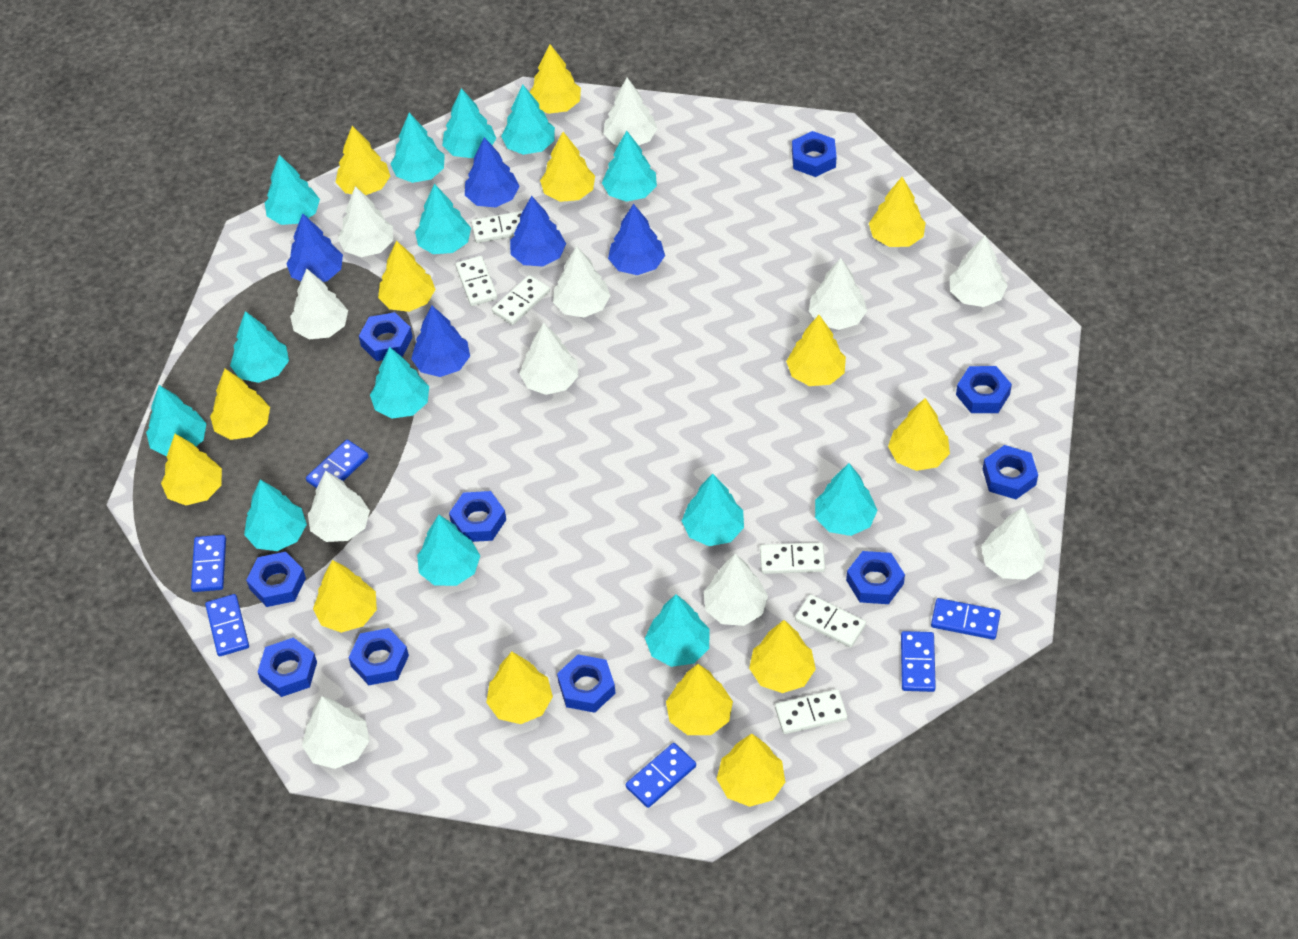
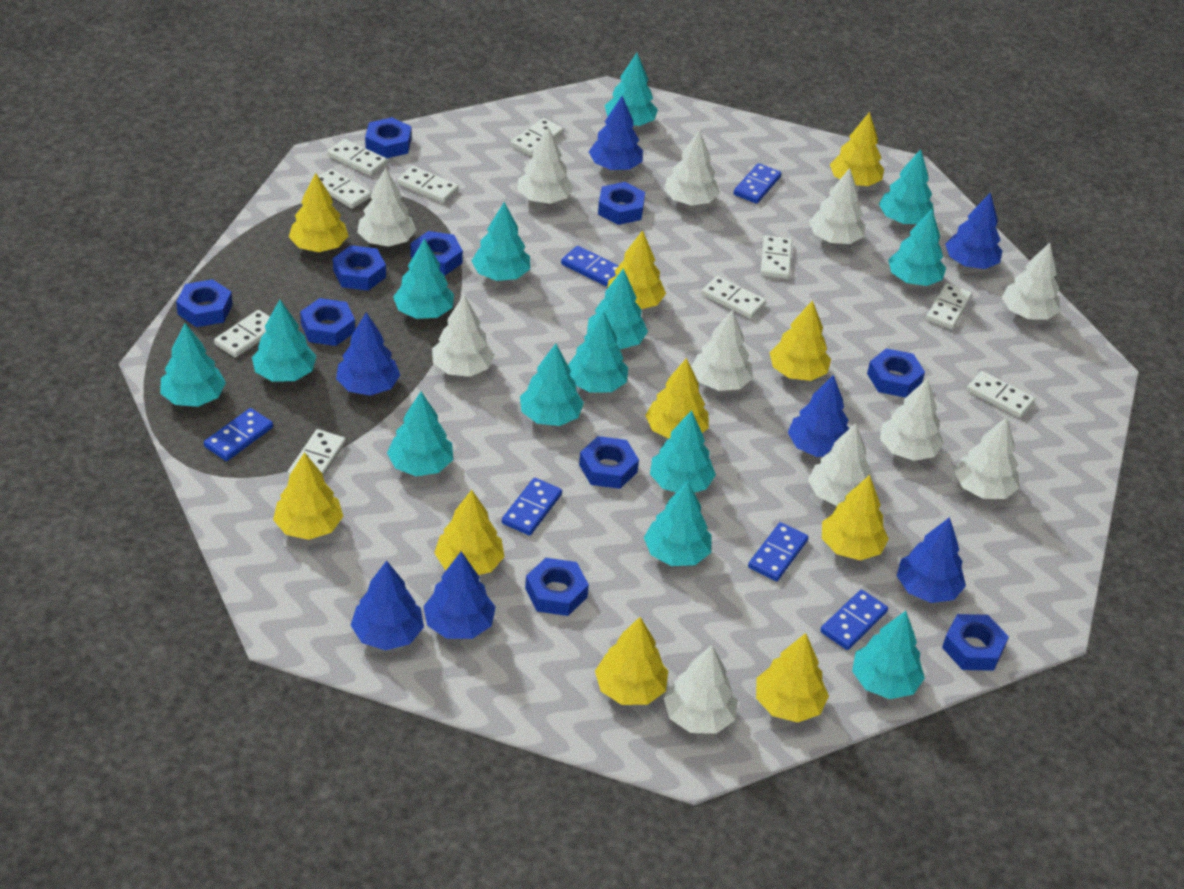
blue tree: 5 -> 7
white domino: 6 -> 10
yellow tree: 14 -> 10

